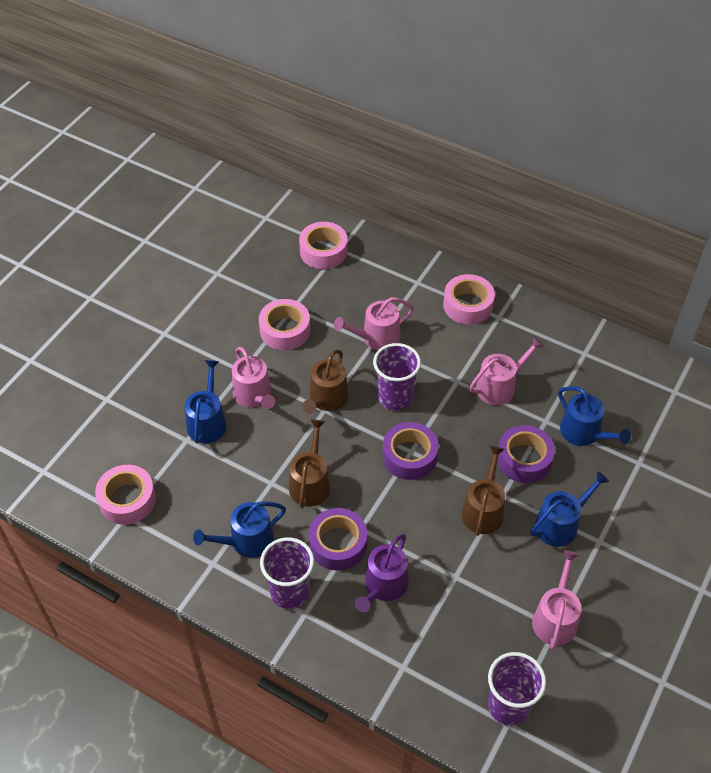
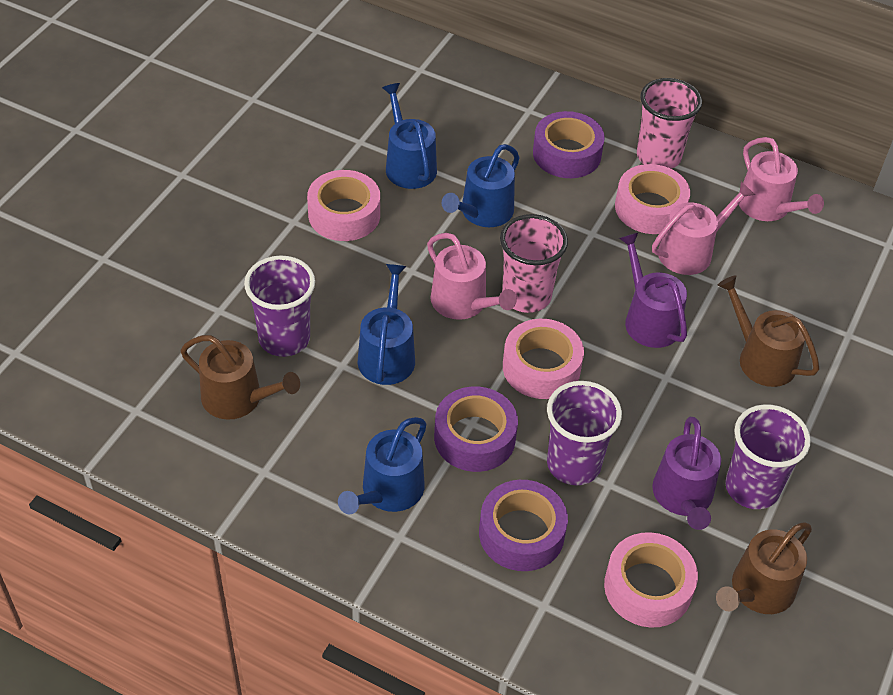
pink cup: 0 -> 2
pink watering can: 4 -> 3
purple watering can: 1 -> 2

